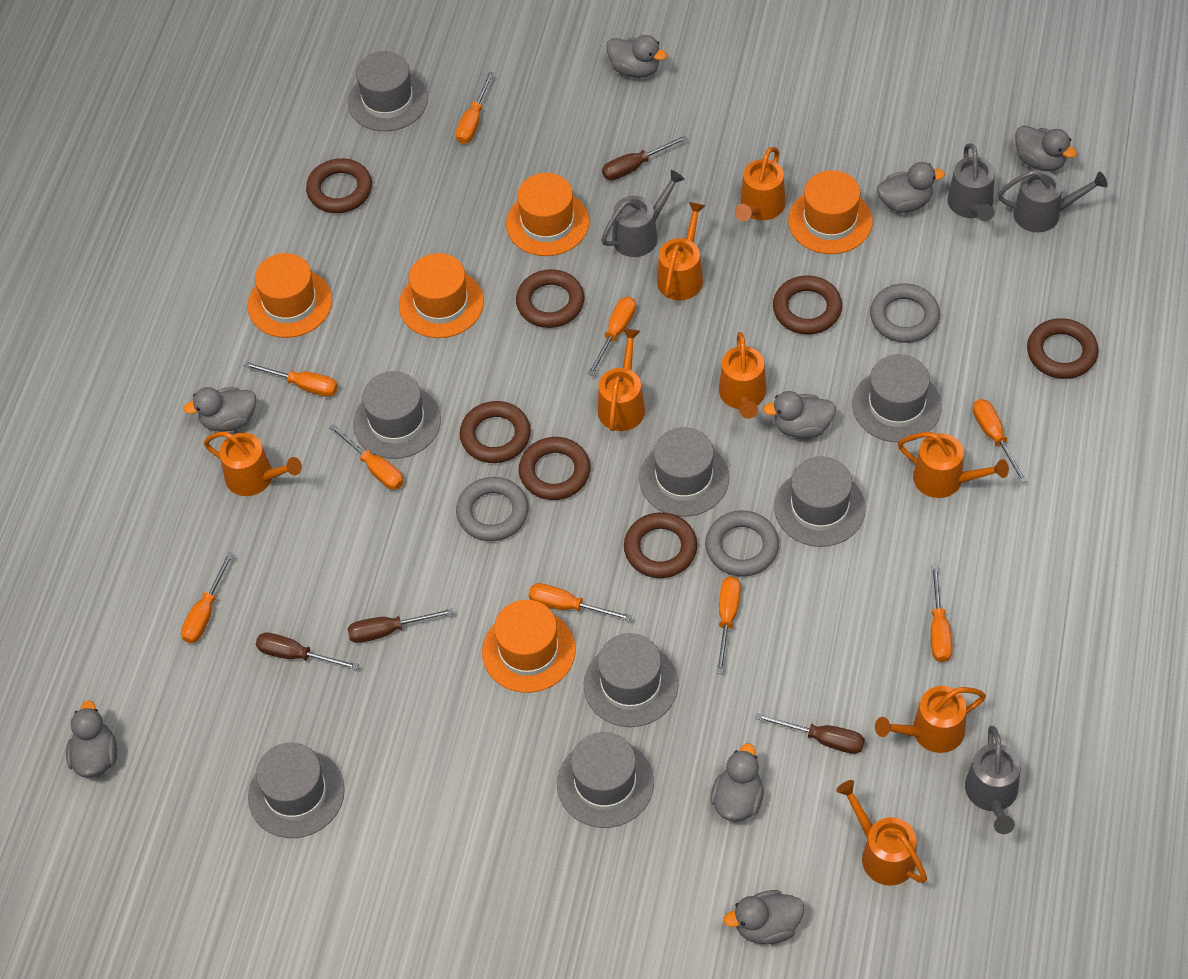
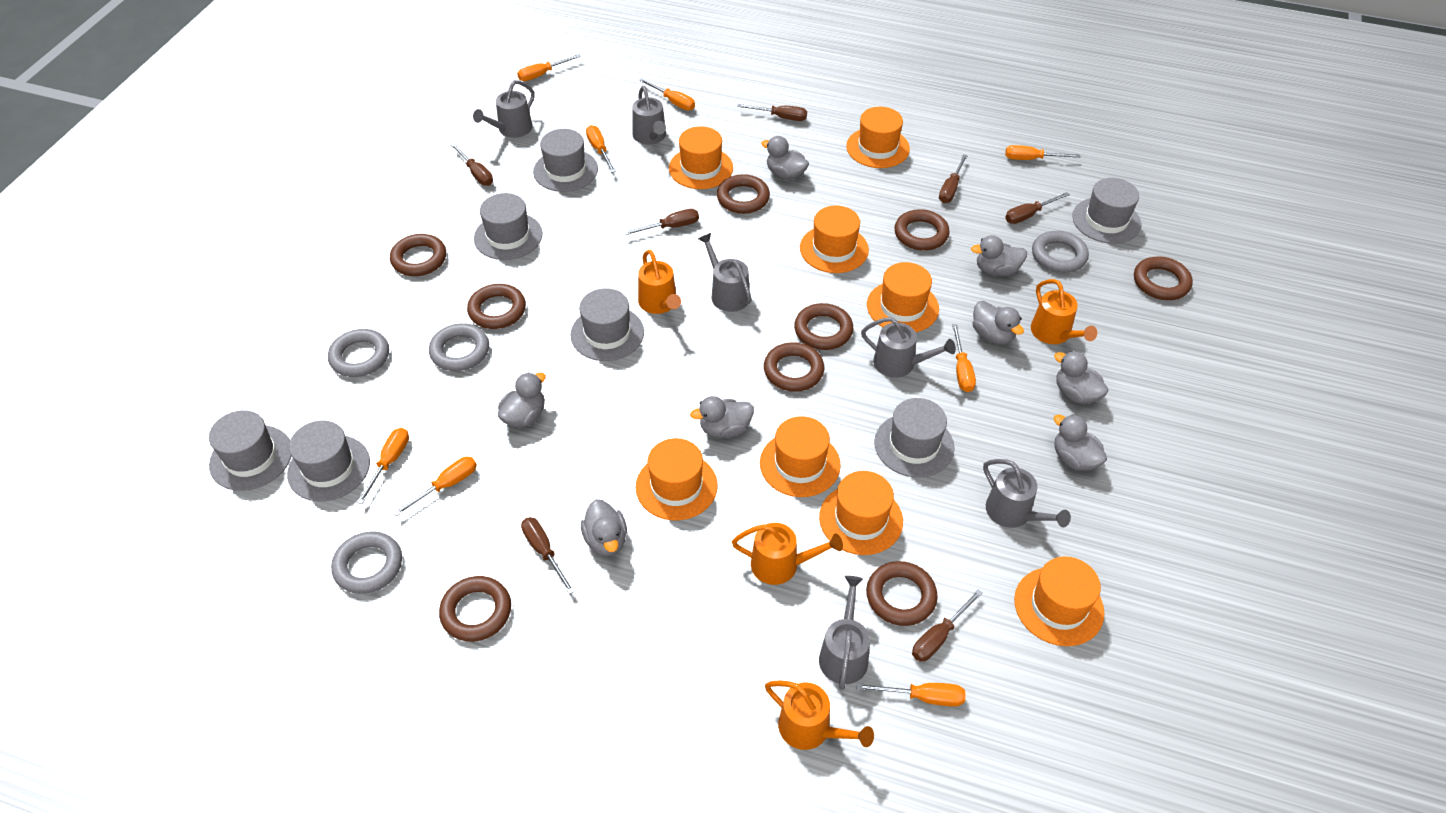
brown ring: 7 -> 9
brown screwdriver: 4 -> 7
grey hat: 8 -> 7
grey ring: 3 -> 4
grey watering can: 4 -> 6
orange hat: 5 -> 8
orange screwdriver: 9 -> 8
orange watering can: 8 -> 4

